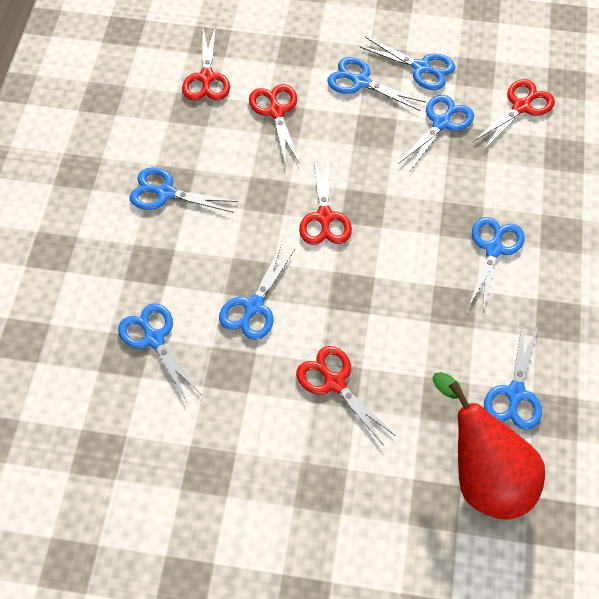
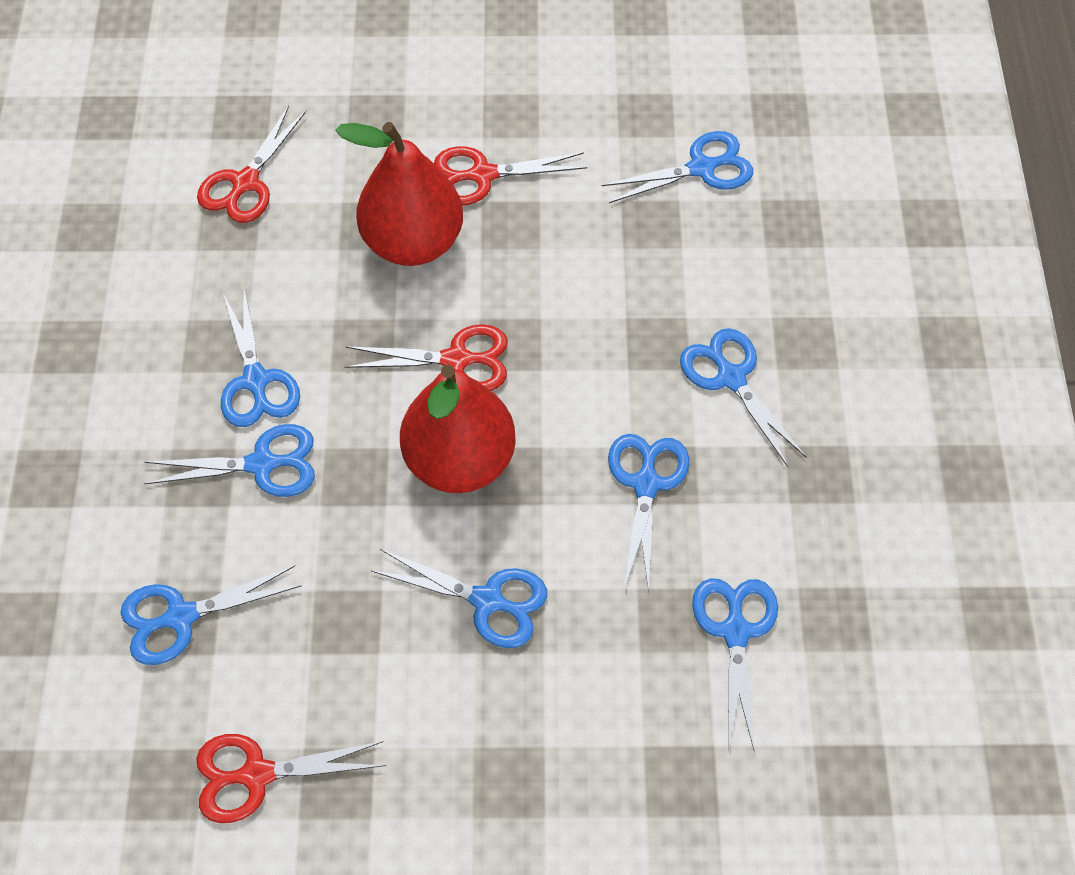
red pear: 1 -> 2
red scissors: 5 -> 4

